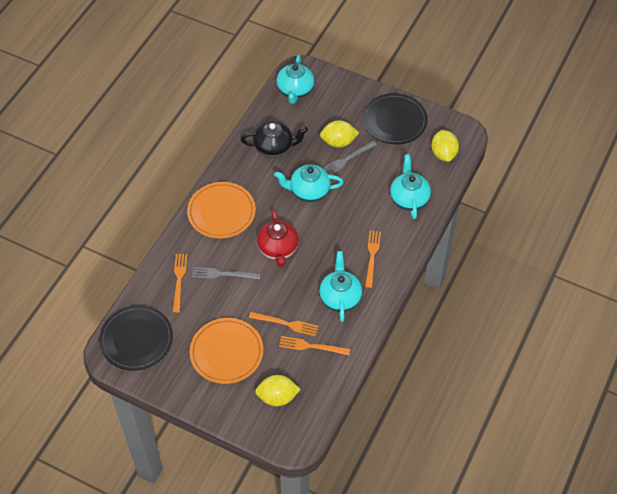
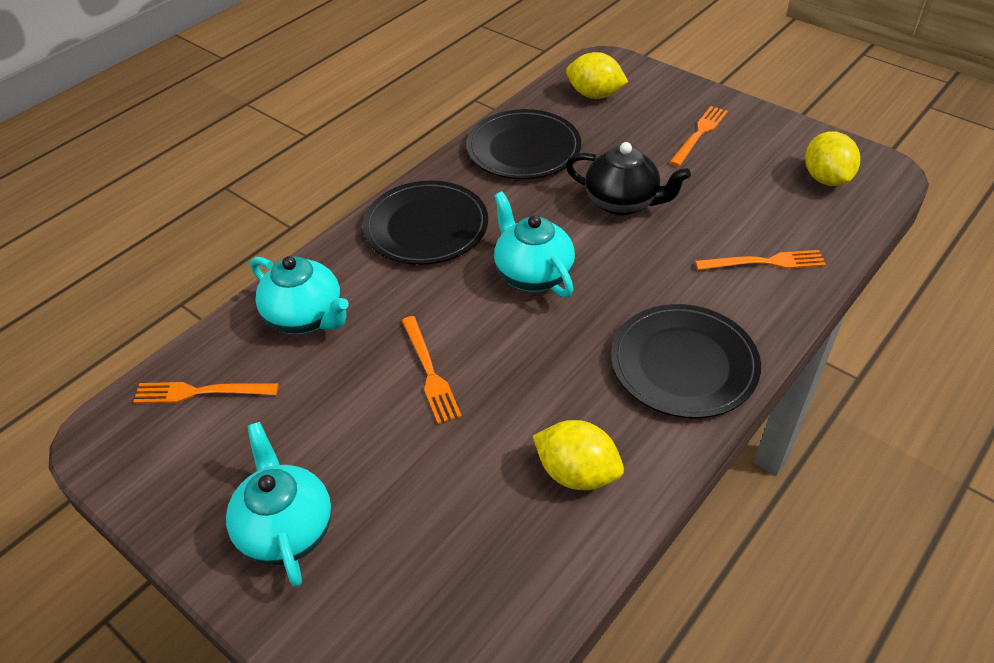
black plate: 2 -> 3
grey fork: 2 -> 0
orange plate: 2 -> 0
red teapot: 1 -> 0
turquoise teapot: 4 -> 3

